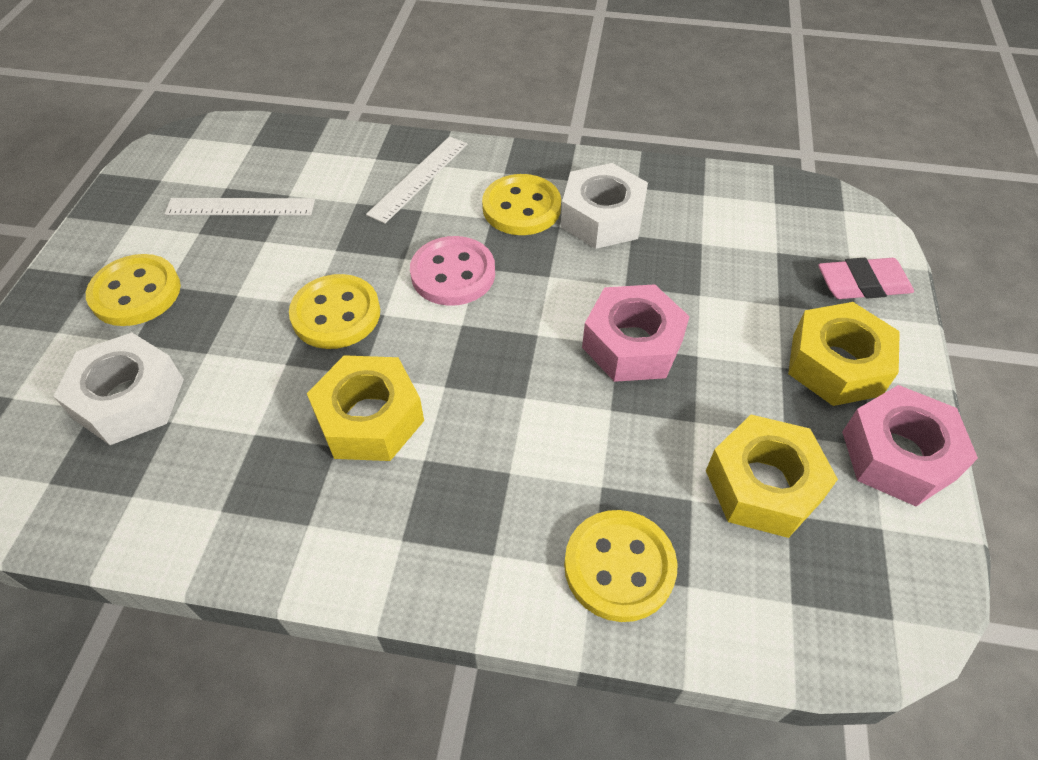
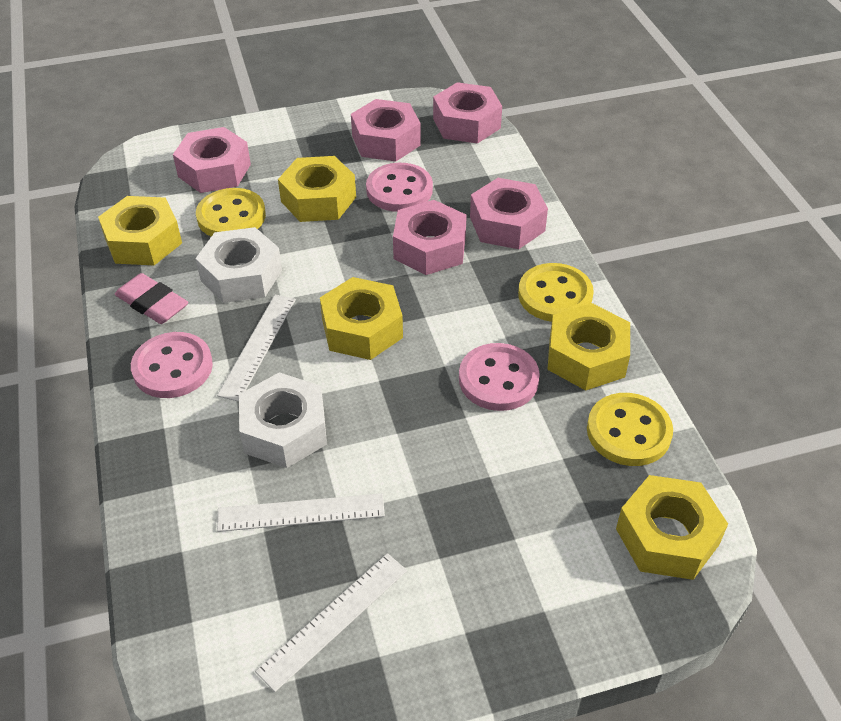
pink button: 1 -> 3
pink nut: 2 -> 5
white ruler: 2 -> 3
yellow button: 4 -> 3
yellow nut: 3 -> 5

